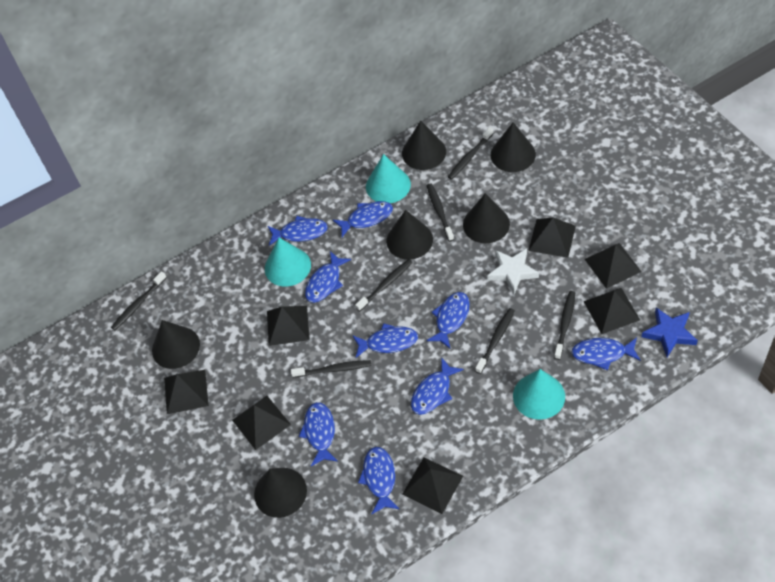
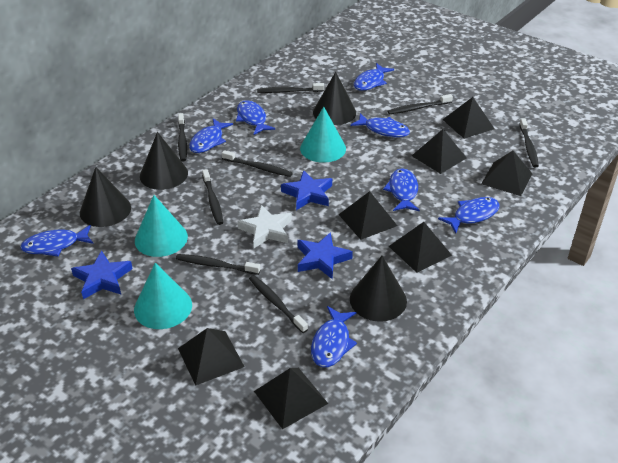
black cone: 6 -> 4
black toothbrush: 7 -> 8
blue fish: 9 -> 8
blue star: 1 -> 3

